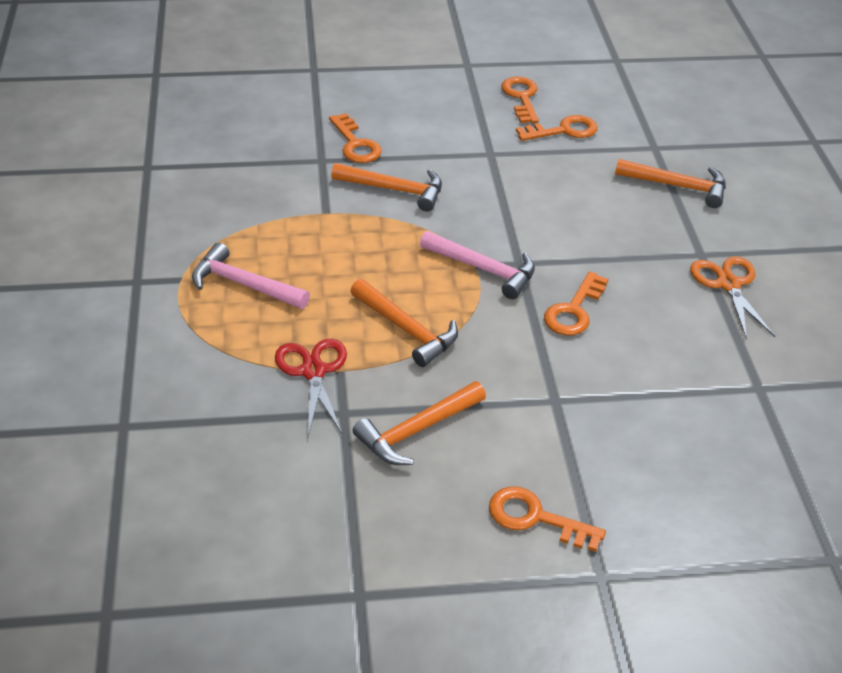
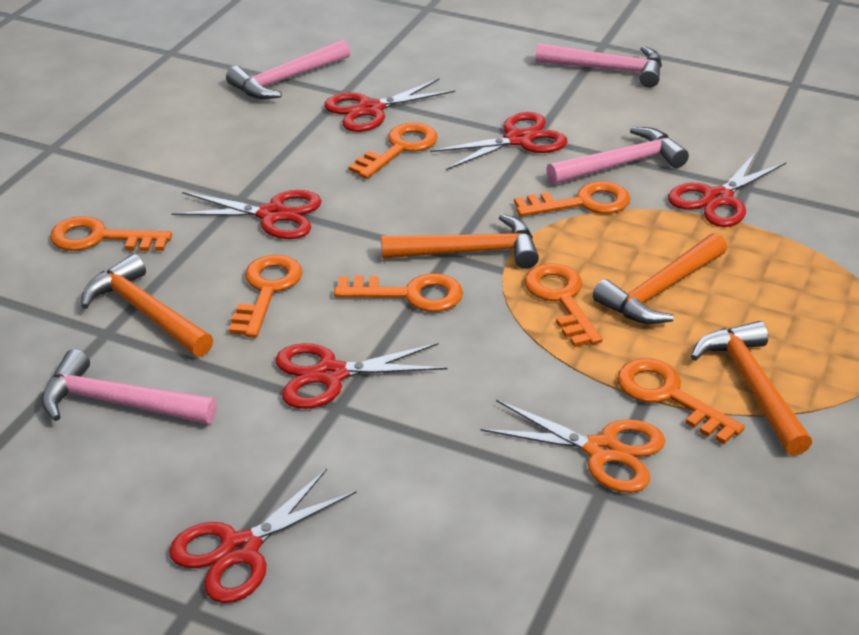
orange key: 5 -> 7
pink hammer: 2 -> 4
red scissors: 1 -> 6

